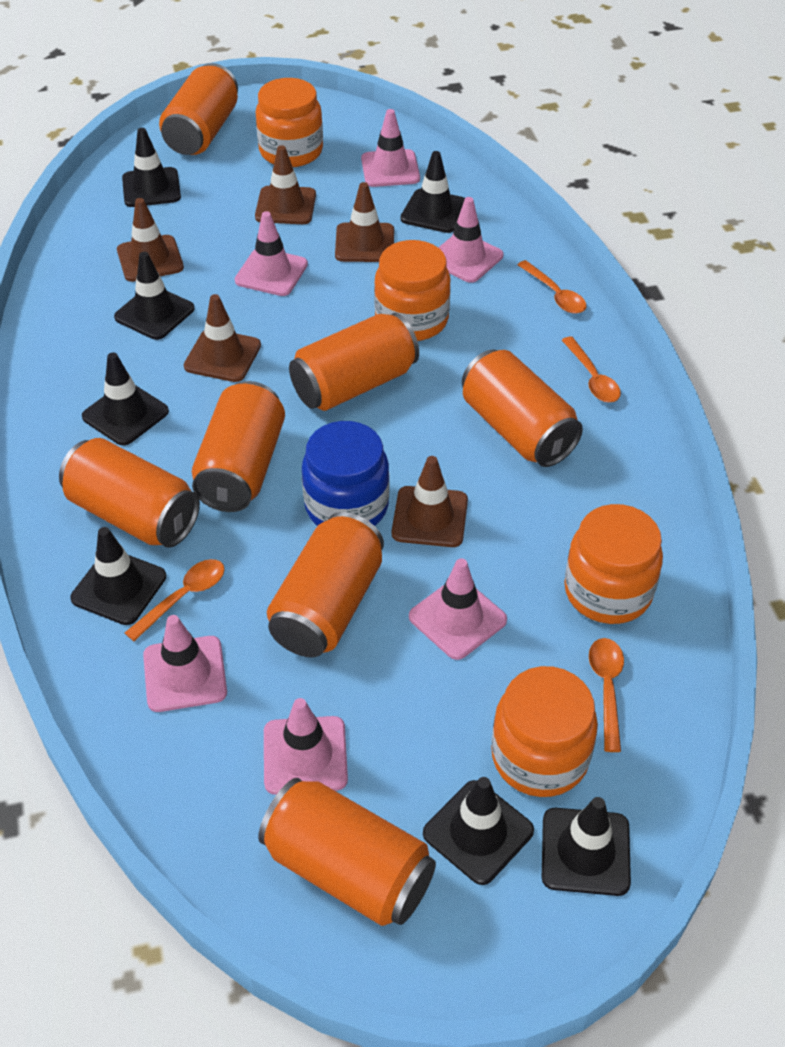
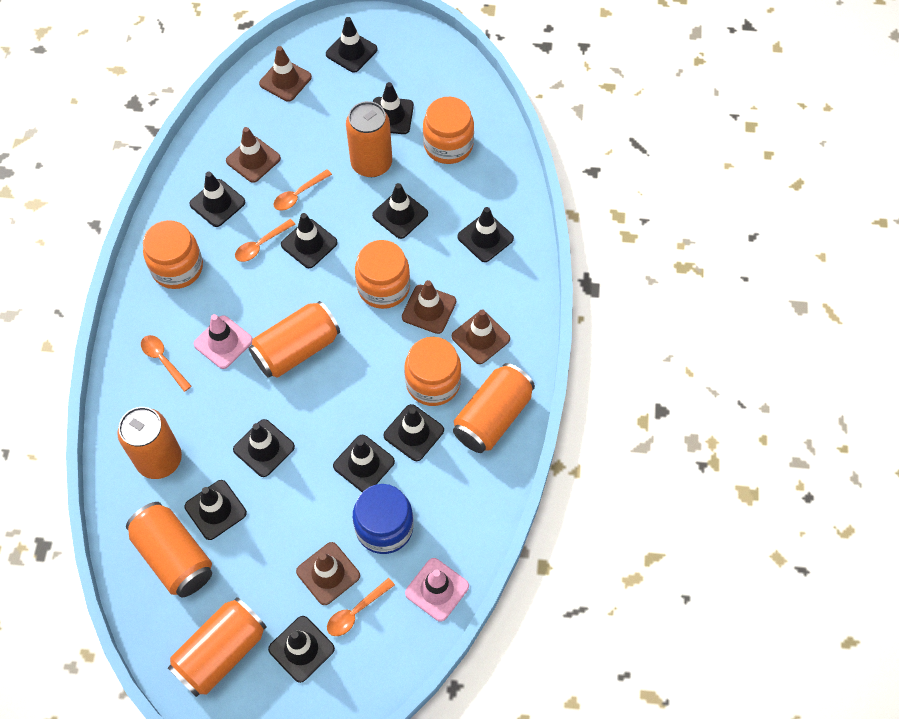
black traffic cone: 7 -> 11
orange can: 7 -> 6
pink traffic cone: 6 -> 2

